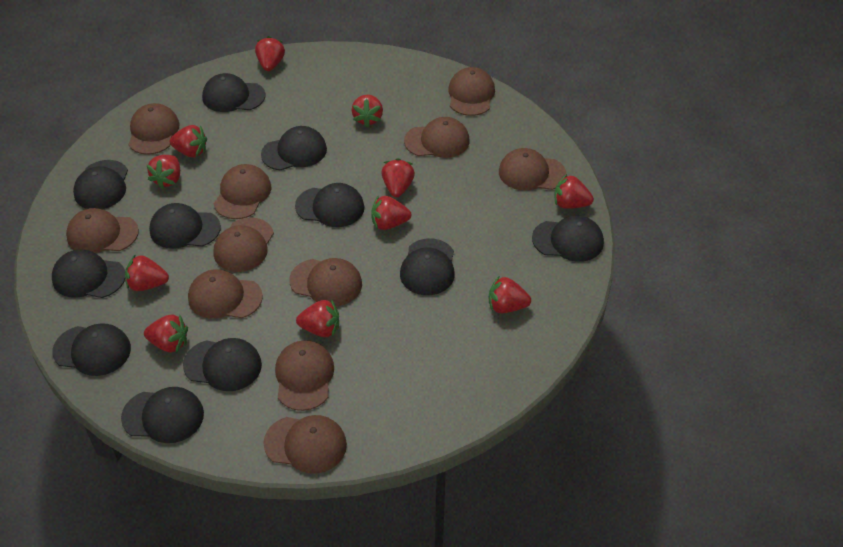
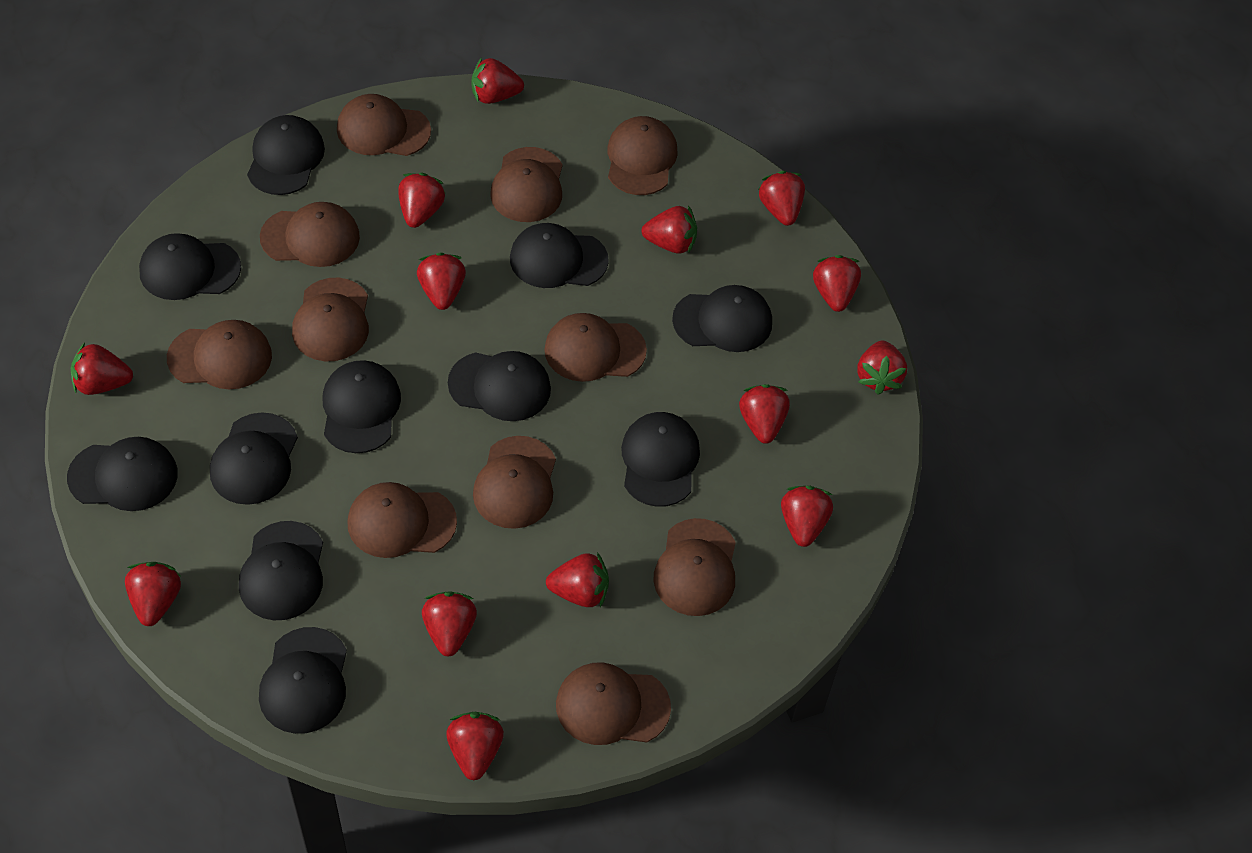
red strawberry: 11 -> 14

